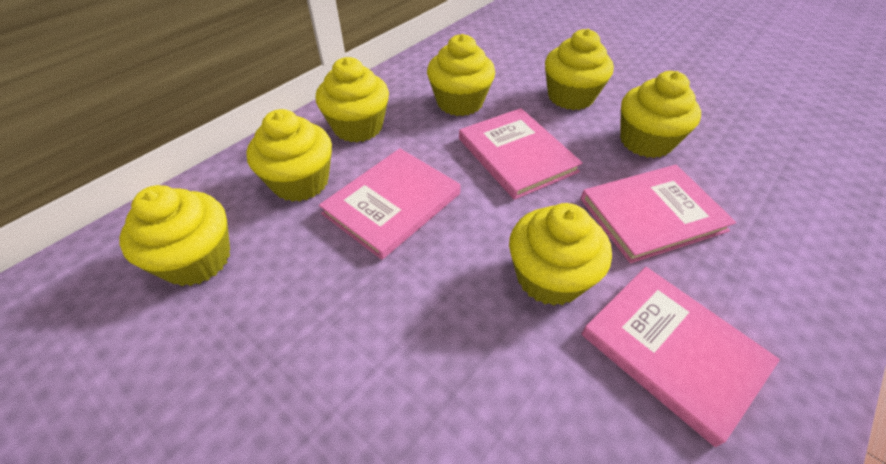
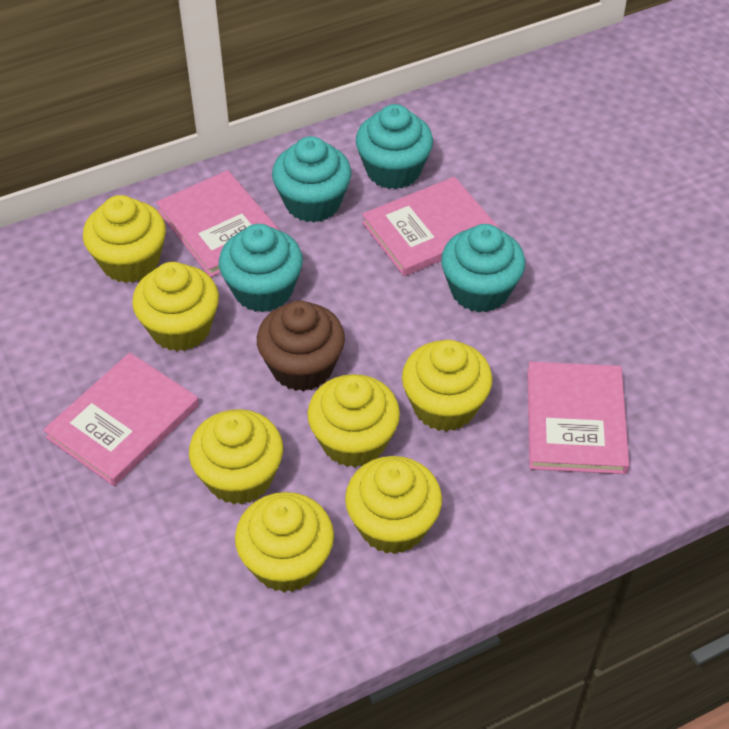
brown cupcake: 0 -> 1
turquoise cupcake: 0 -> 4

